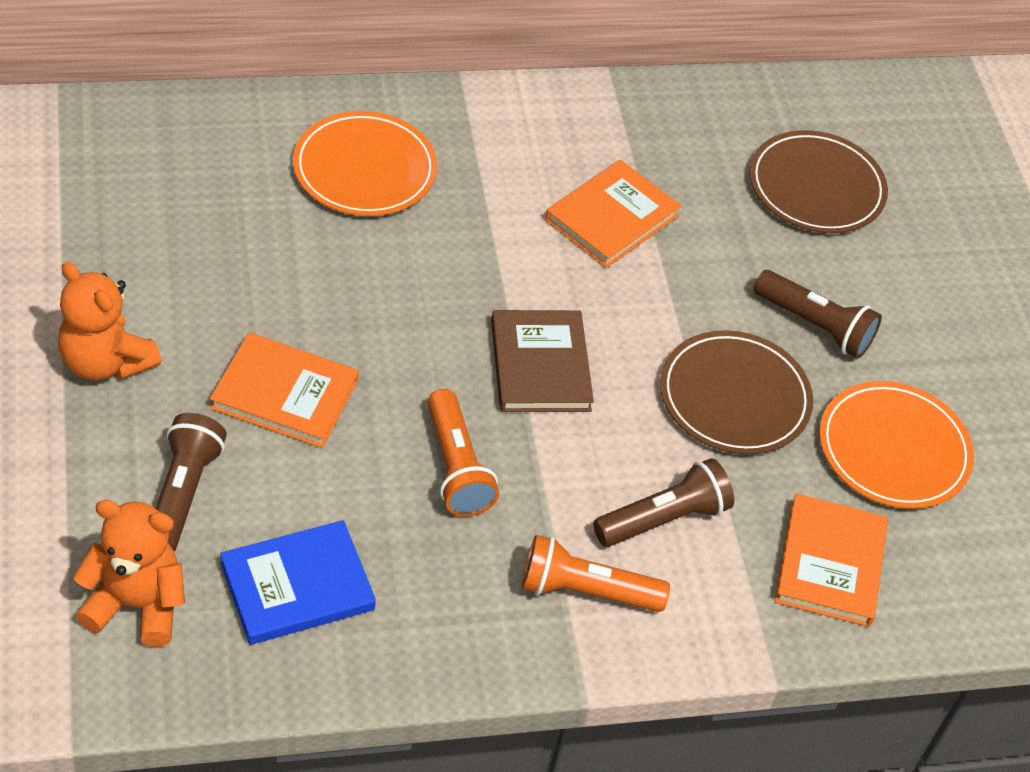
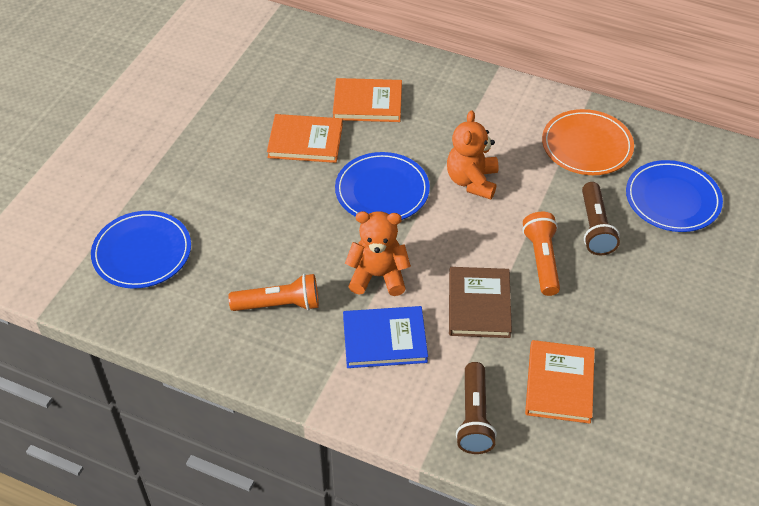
blue plate: 0 -> 3
brown flashlight: 3 -> 2
brown plate: 2 -> 0
orange plate: 2 -> 1

